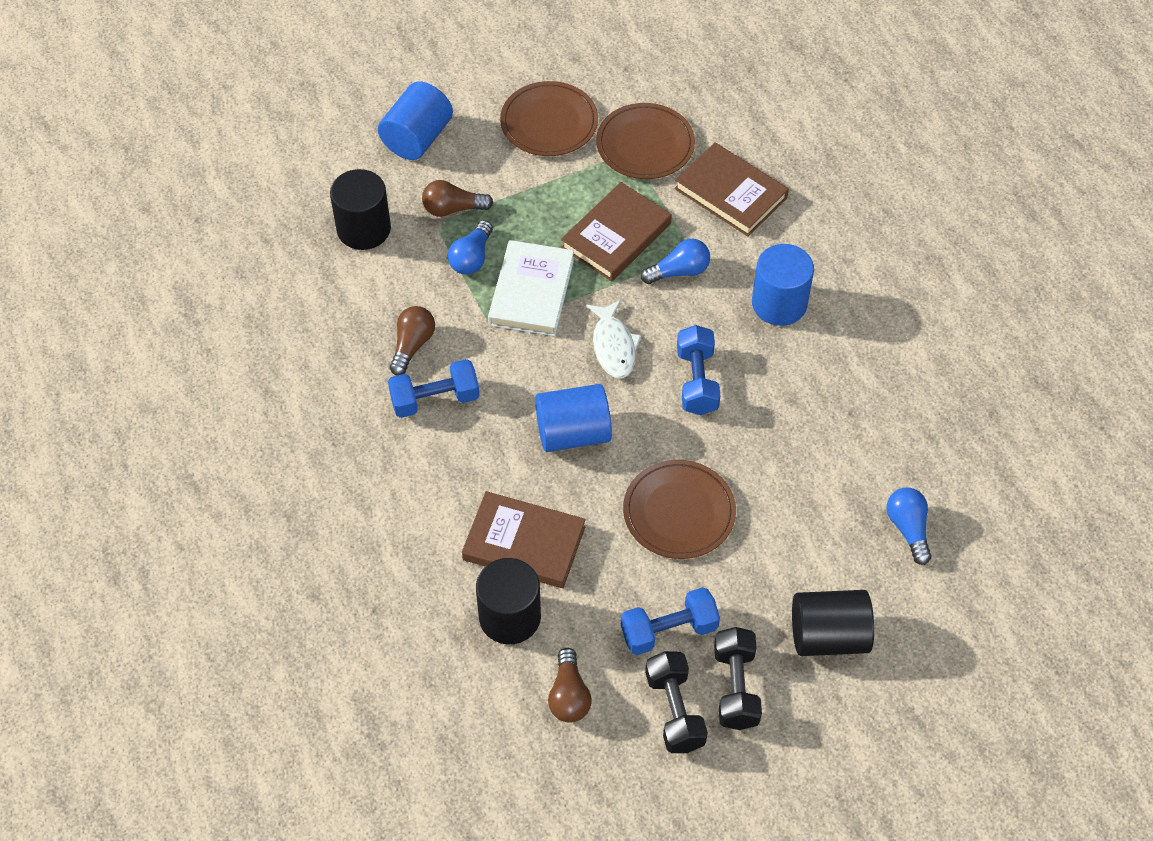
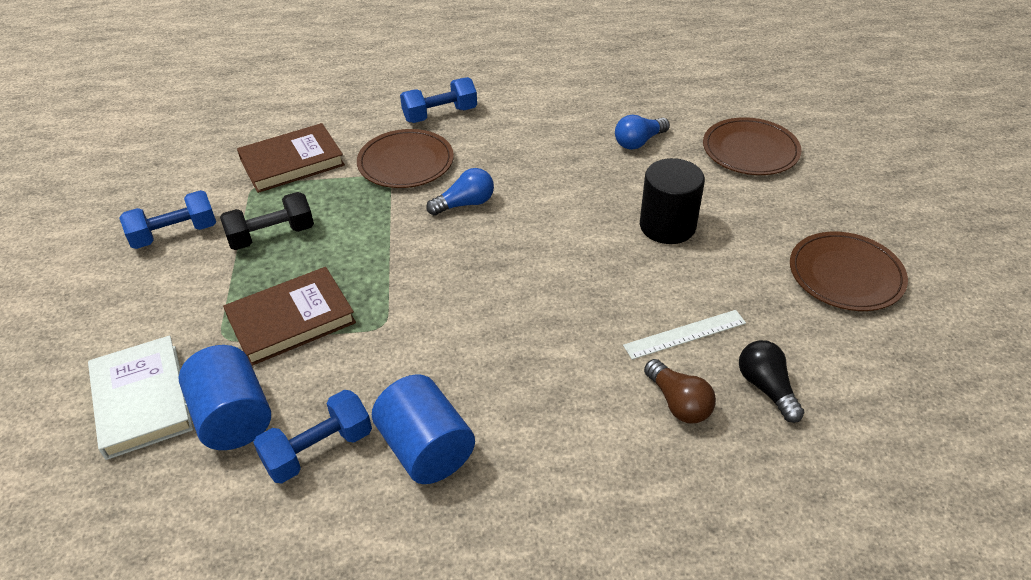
black cylinder: 3 -> 1
black dumbbell: 2 -> 1
black light bulb: 0 -> 1
blue cylinder: 3 -> 2
blue light bulb: 3 -> 2
brown book: 3 -> 2
brown light bulb: 3 -> 1
white fish: 1 -> 0
white ruler: 0 -> 1

